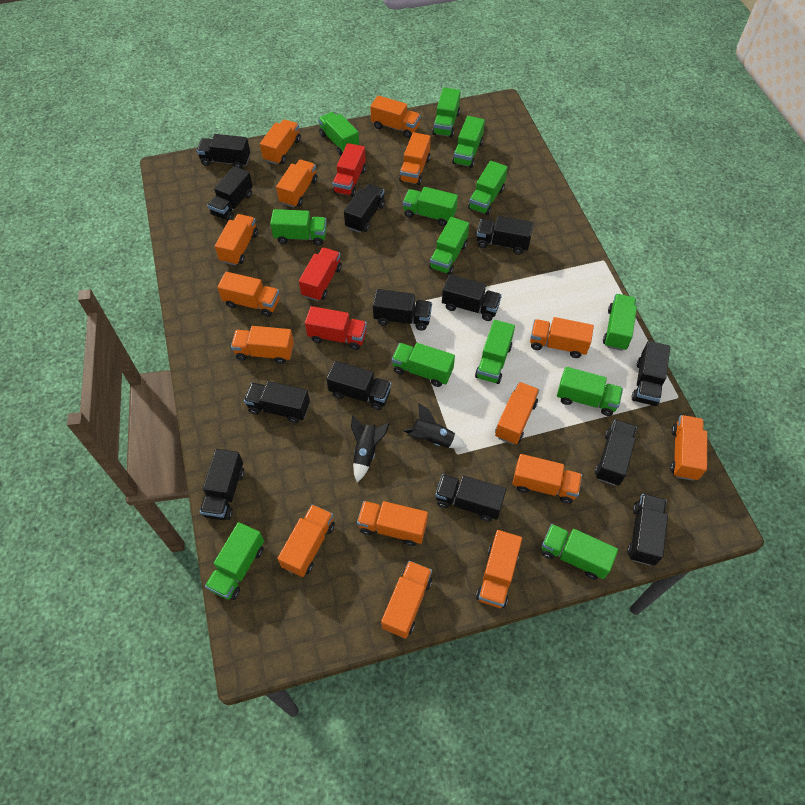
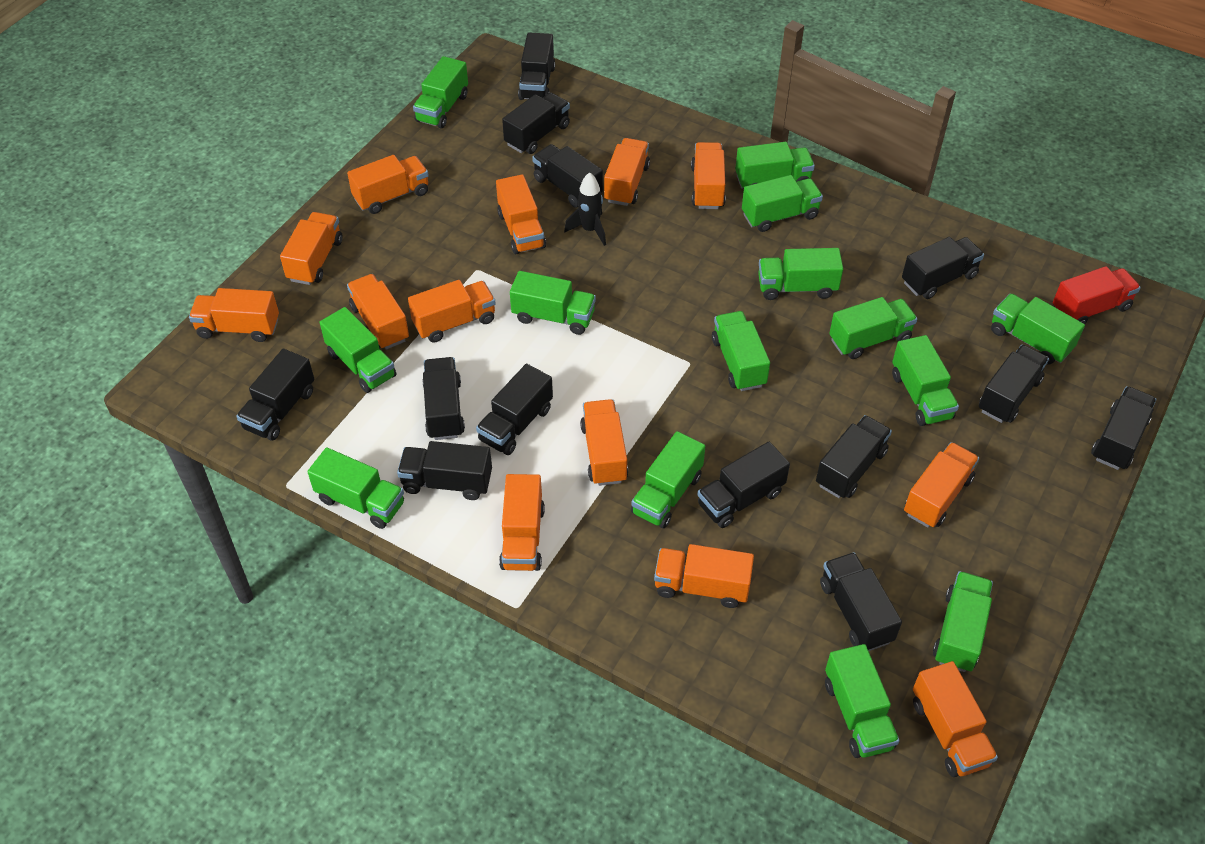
black rocket: 2 -> 1
green truck: 13 -> 14
orange truck: 15 -> 13
red truck: 3 -> 1

